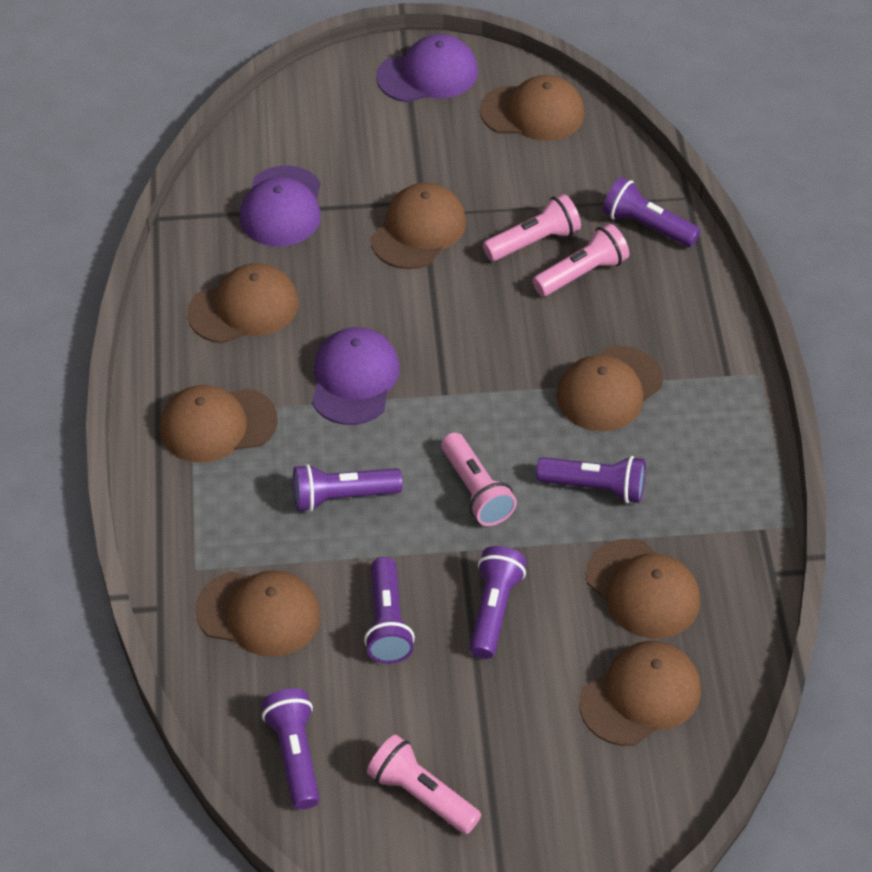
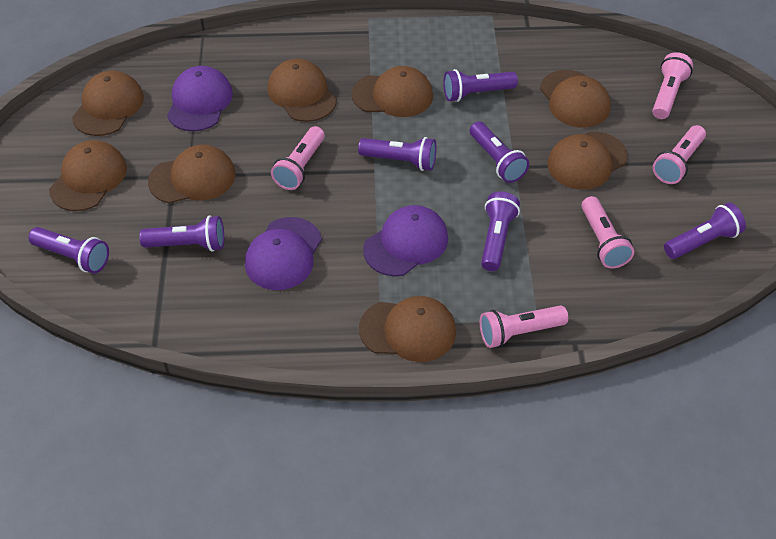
pink flashlight: 4 -> 5
purple flashlight: 6 -> 7

